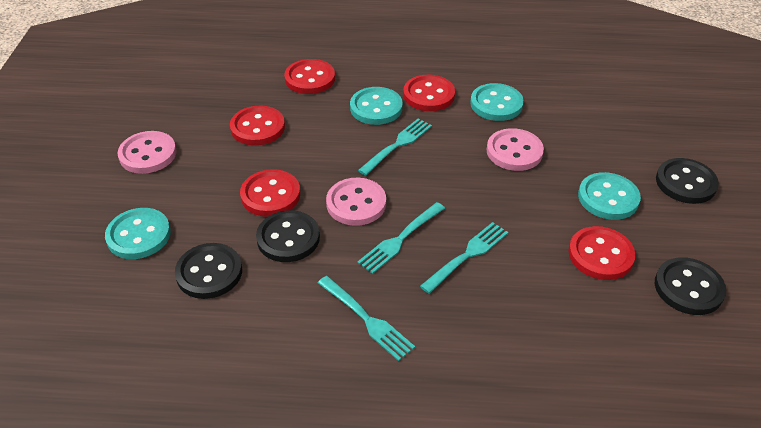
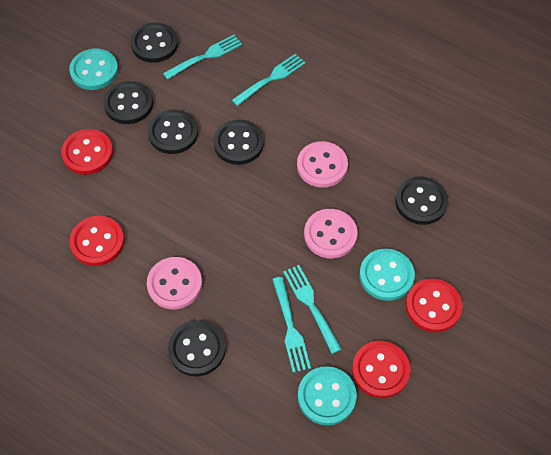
black button: 4 -> 6
red button: 5 -> 4
turquoise button: 4 -> 3

